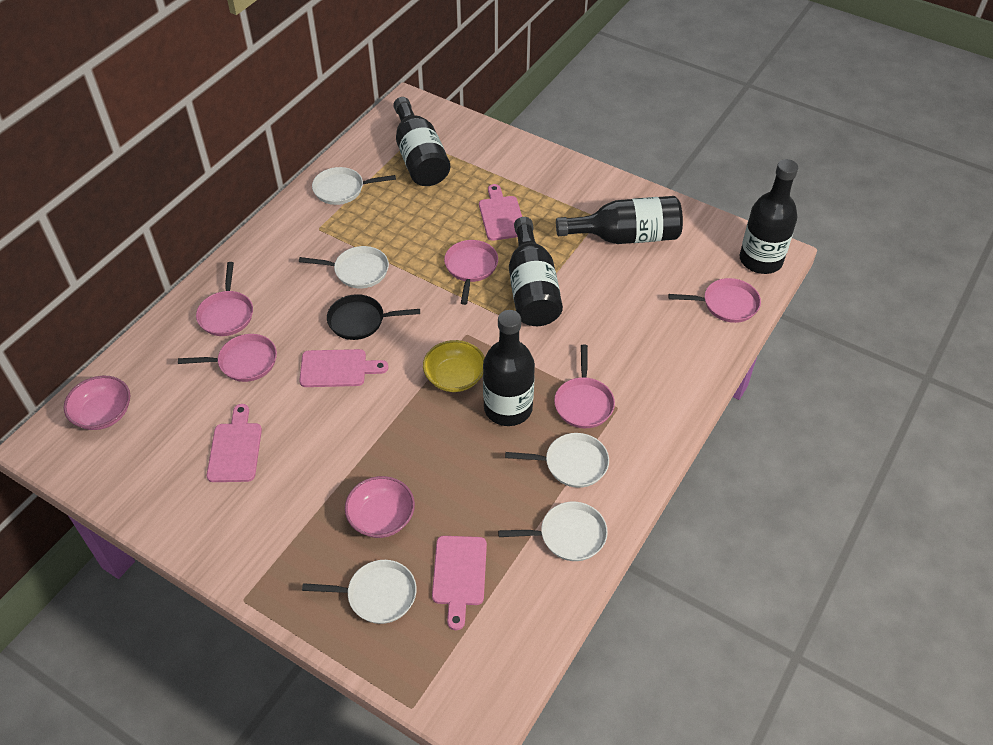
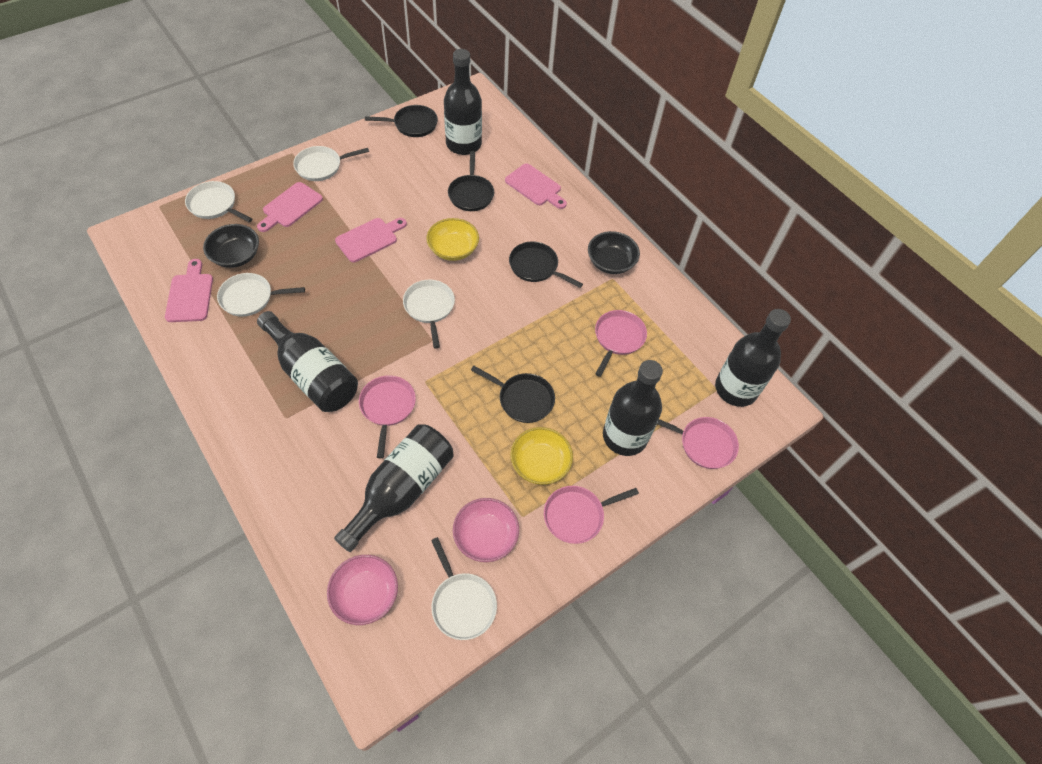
black bowl: 0 -> 2
black pan: 1 -> 4
pink pan: 5 -> 4
yellow bowl: 1 -> 2

